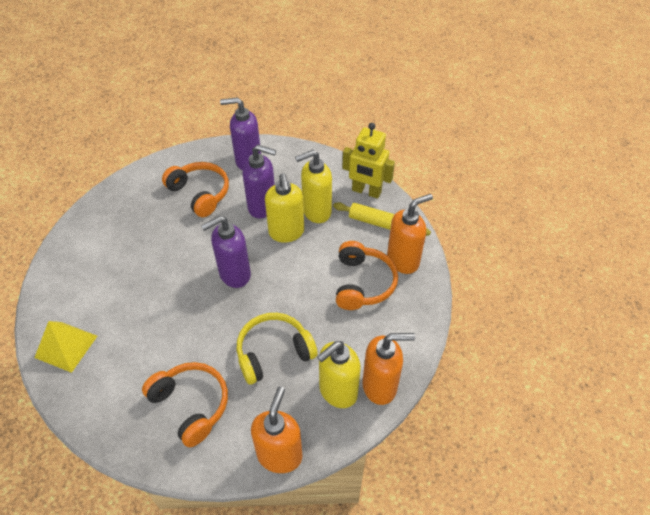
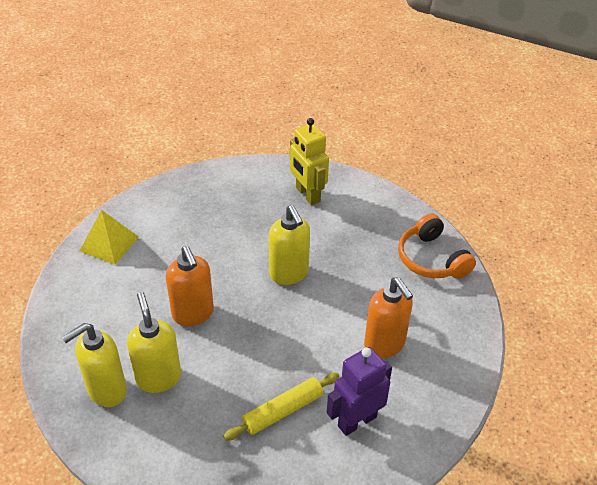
orange headphones: 3 -> 1
orange soap dispenser: 3 -> 2
purple robot: 0 -> 1
purple soap dispenser: 3 -> 0
yellow headphones: 1 -> 0

